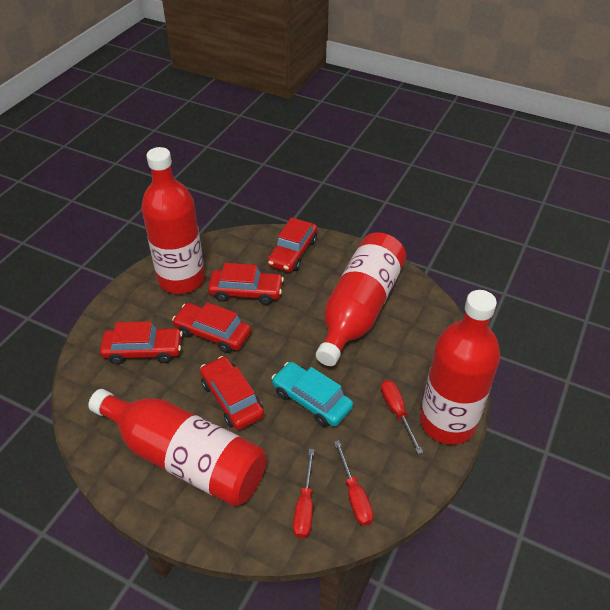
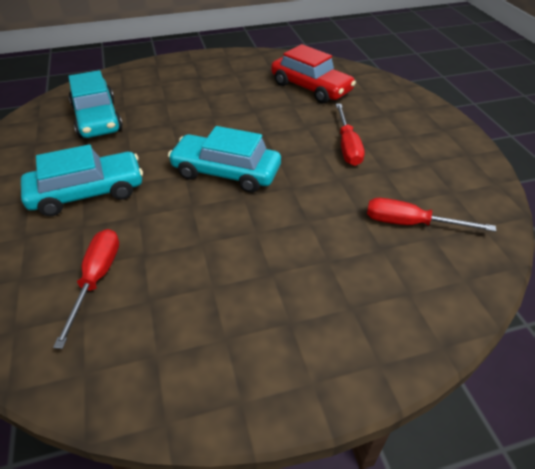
red bottle: 4 -> 0
red car: 5 -> 1
turquoise car: 1 -> 3

